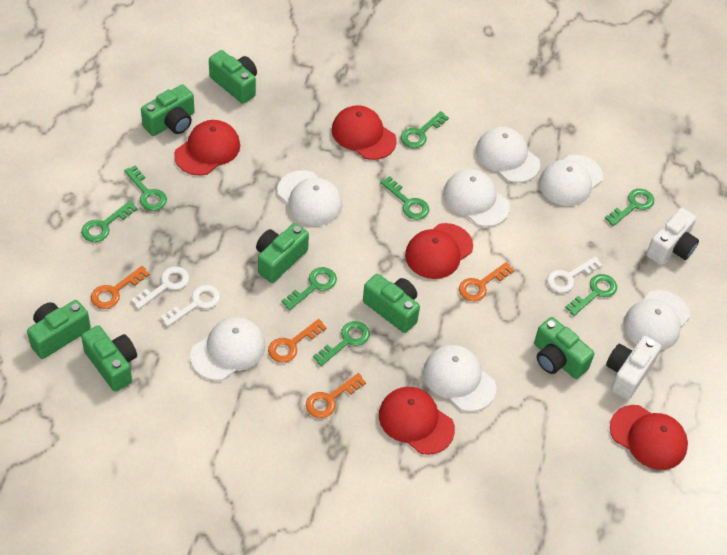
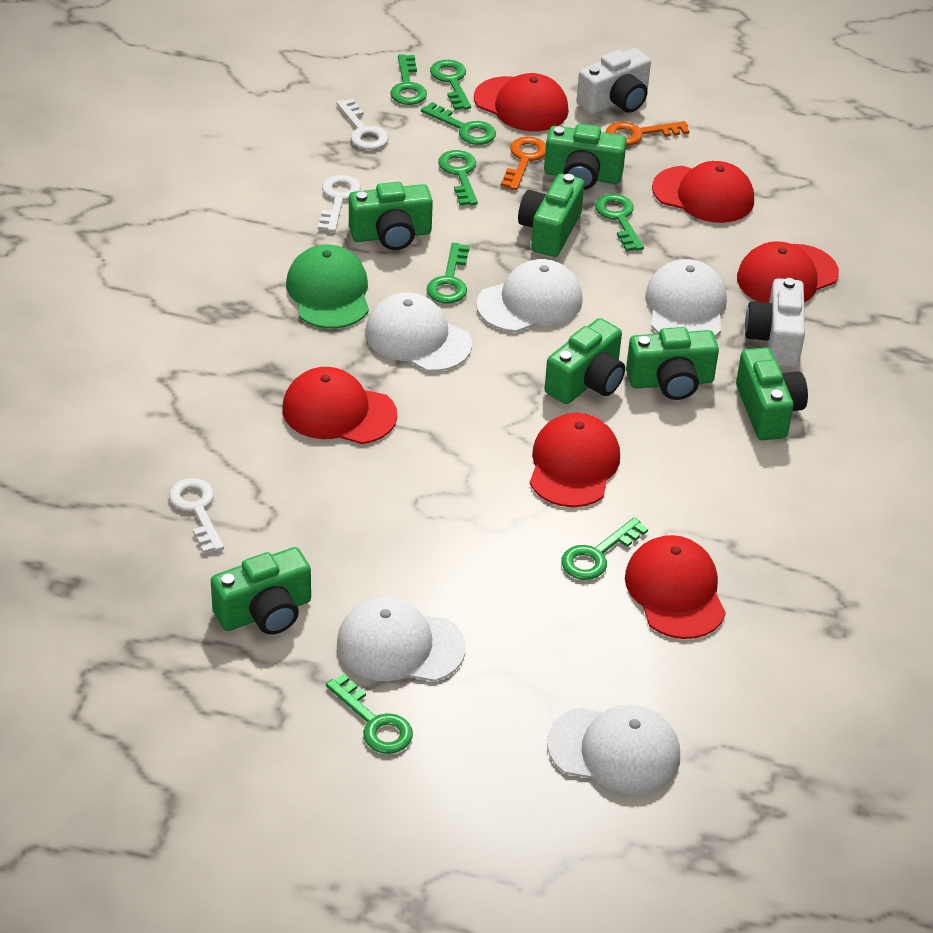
green cap: 0 -> 1
orange key: 4 -> 2
red cap: 5 -> 6
white cap: 7 -> 5

